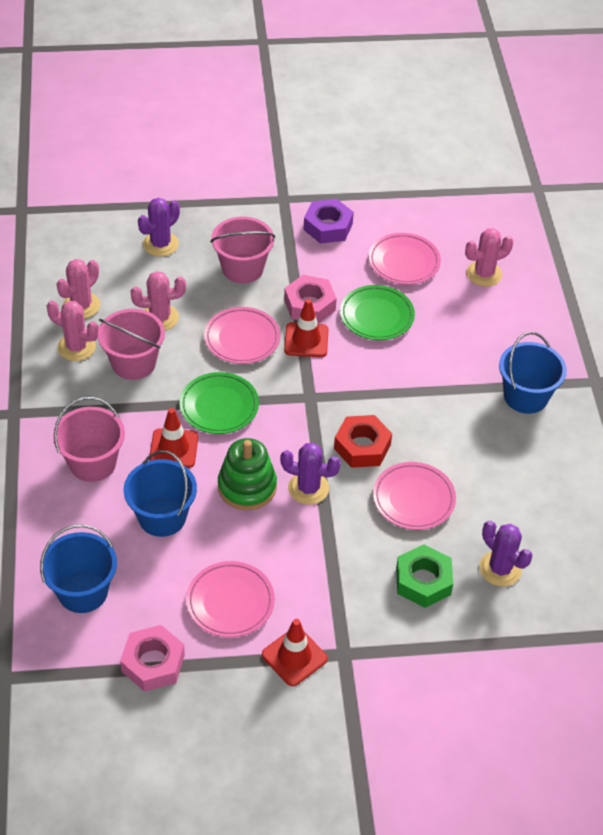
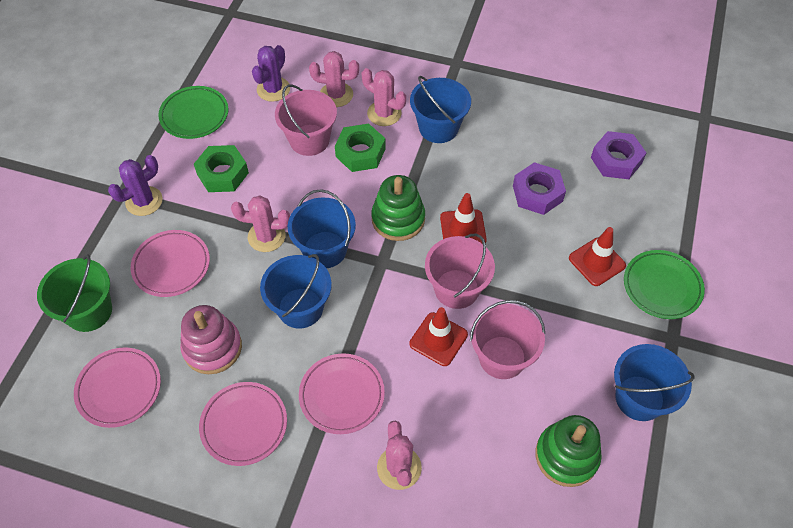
blue bucket: 3 -> 4
green bucket: 0 -> 1
green nut: 1 -> 2
green stacking toy: 1 -> 2
pink nut: 2 -> 0
pink stacking toy: 0 -> 1
purple cactus: 3 -> 2
purple nut: 1 -> 2
red nut: 1 -> 0

